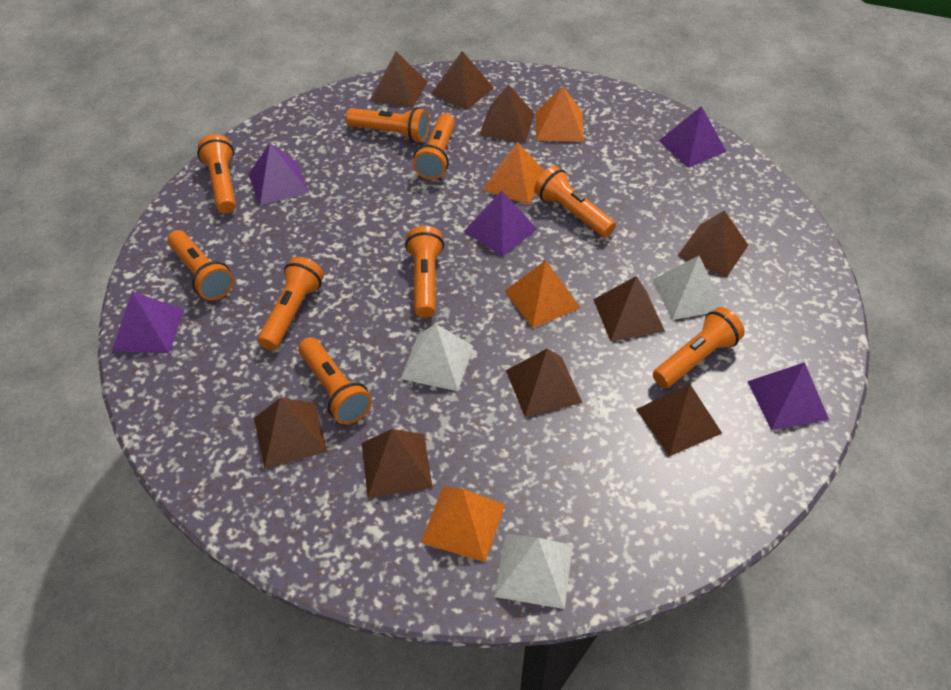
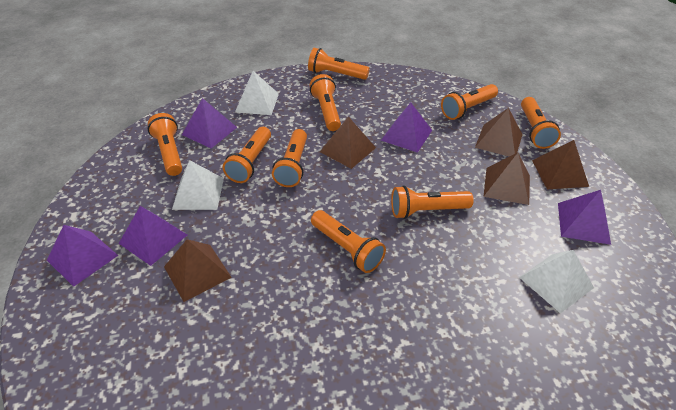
brown pyramid: 9 -> 5
orange pyramid: 4 -> 0

